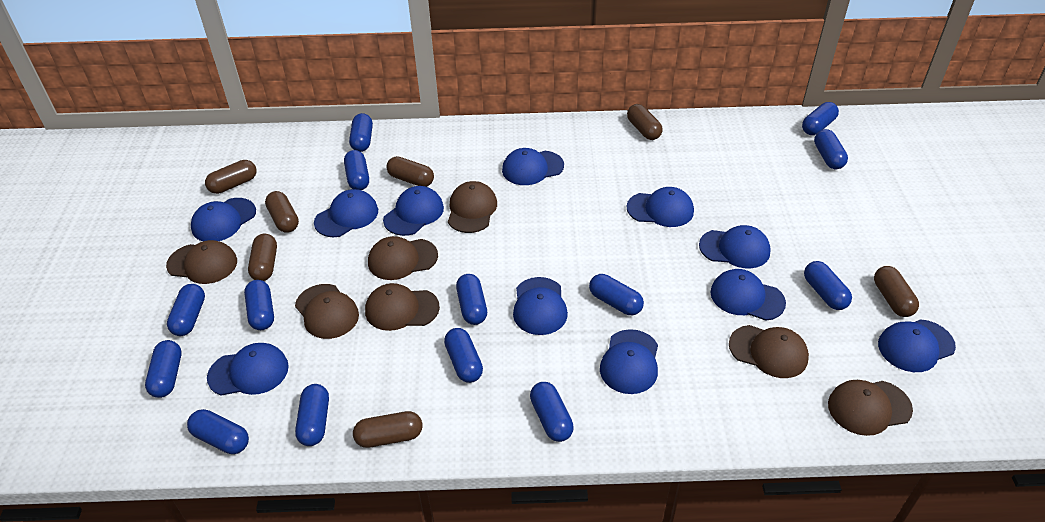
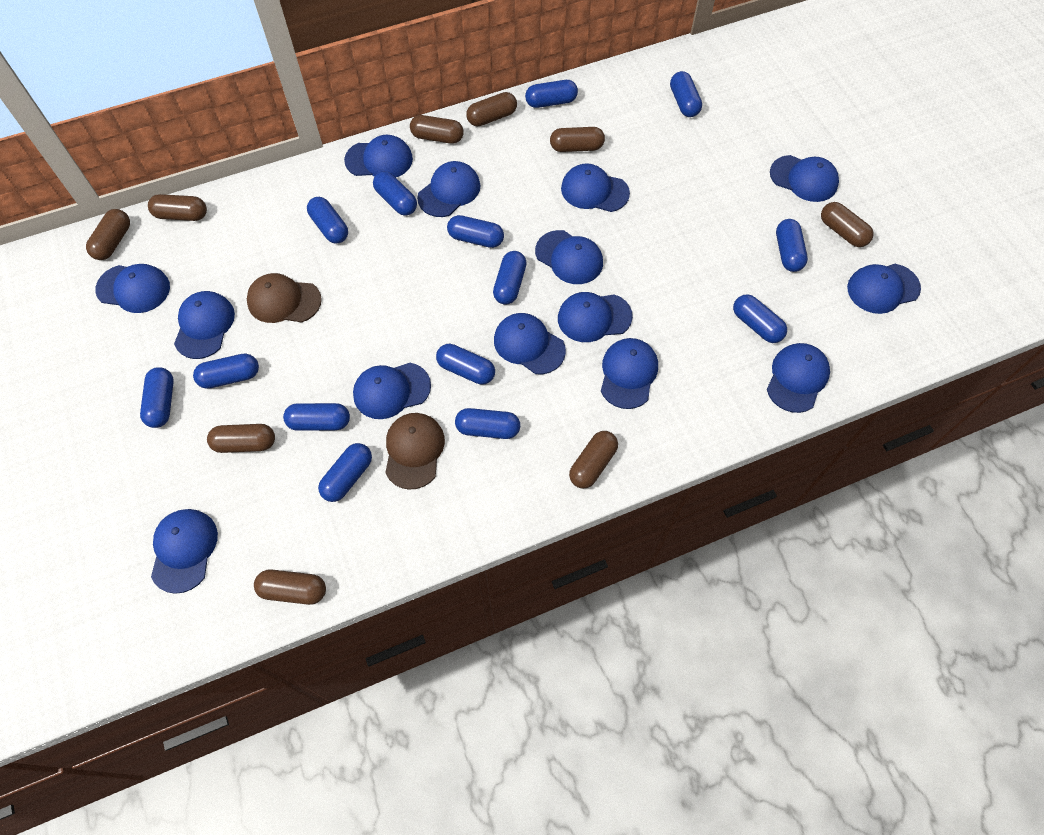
blue cap: 11 -> 14
brown cap: 7 -> 2
brown capsule: 7 -> 9

